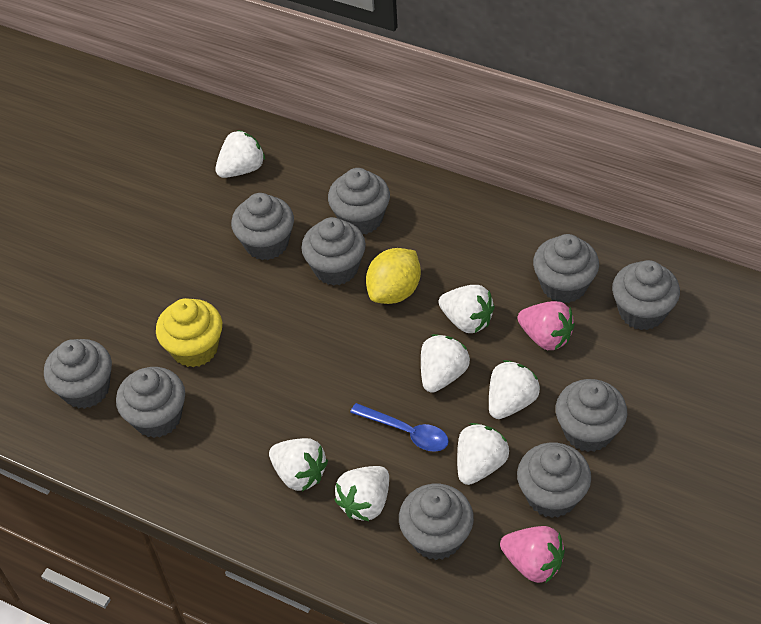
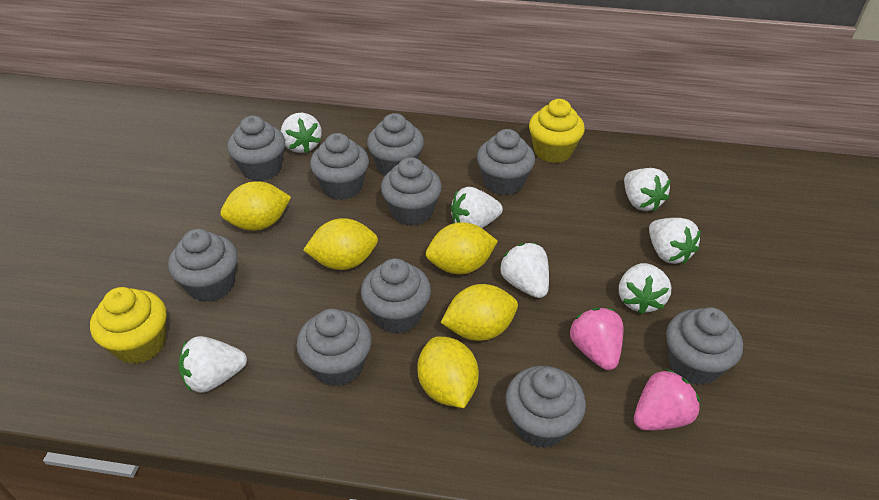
blue spoon: 1 -> 0
yellow cupcake: 1 -> 2
yellow lemon: 1 -> 5

